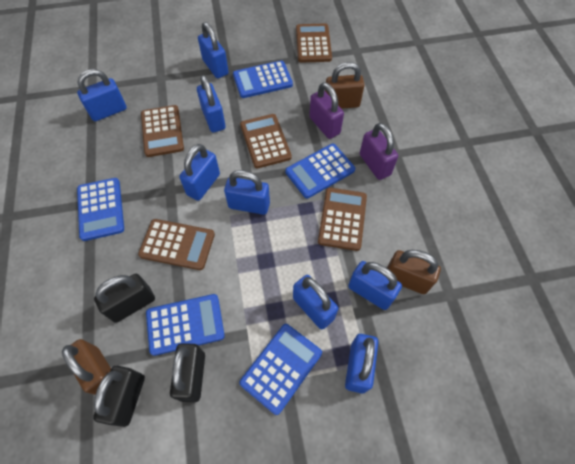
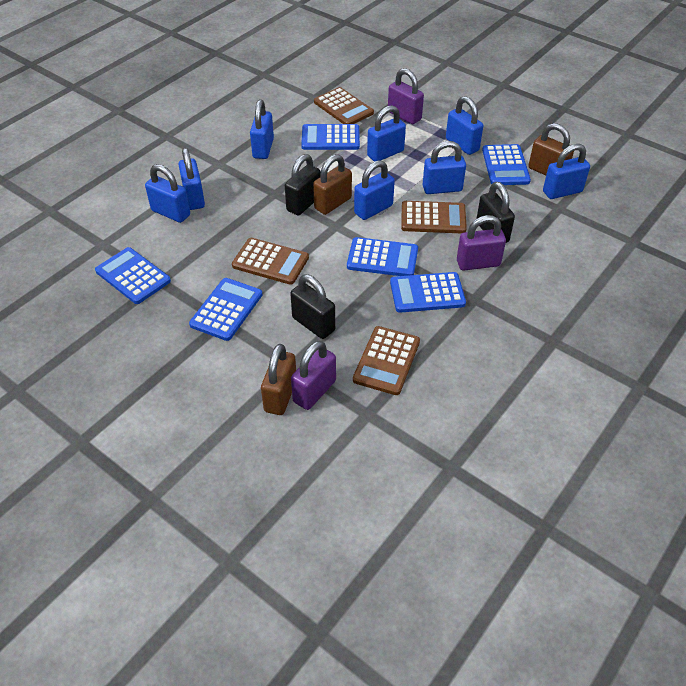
blue calculator: 5 -> 6
brown calculator: 5 -> 4
purple padlock: 2 -> 3

